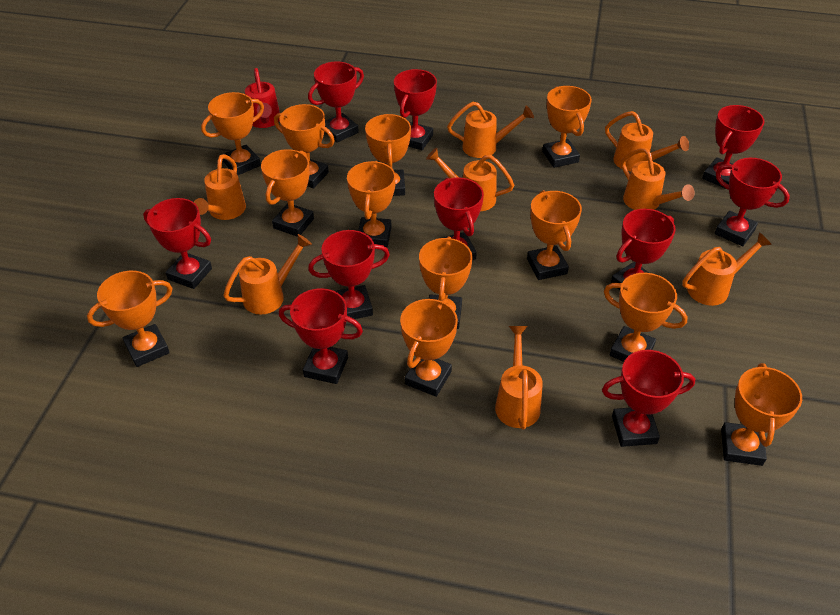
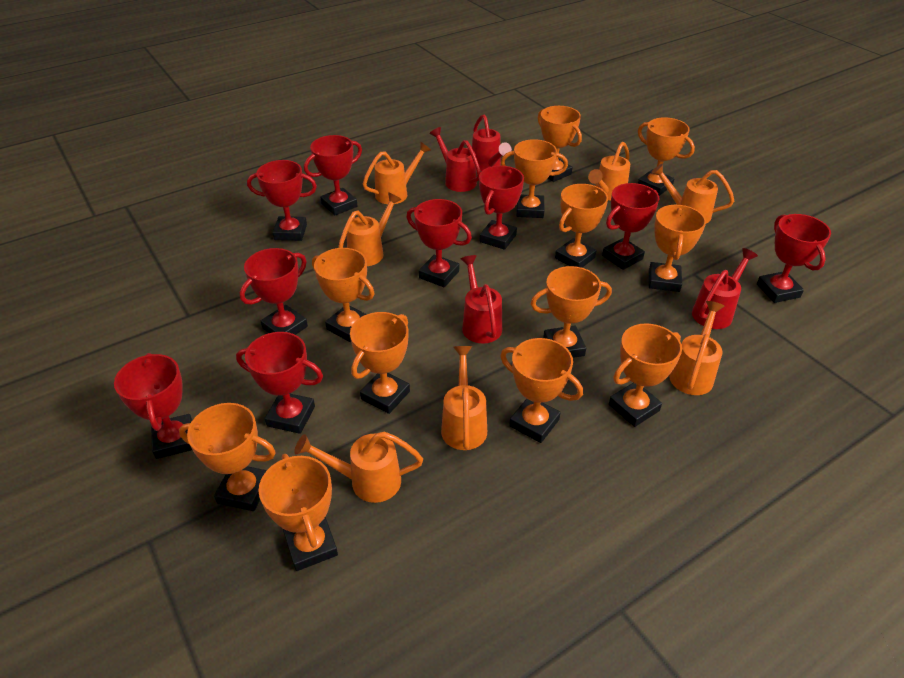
orange watering can: 8 -> 7
red trophy: 10 -> 9
red watering can: 1 -> 4

